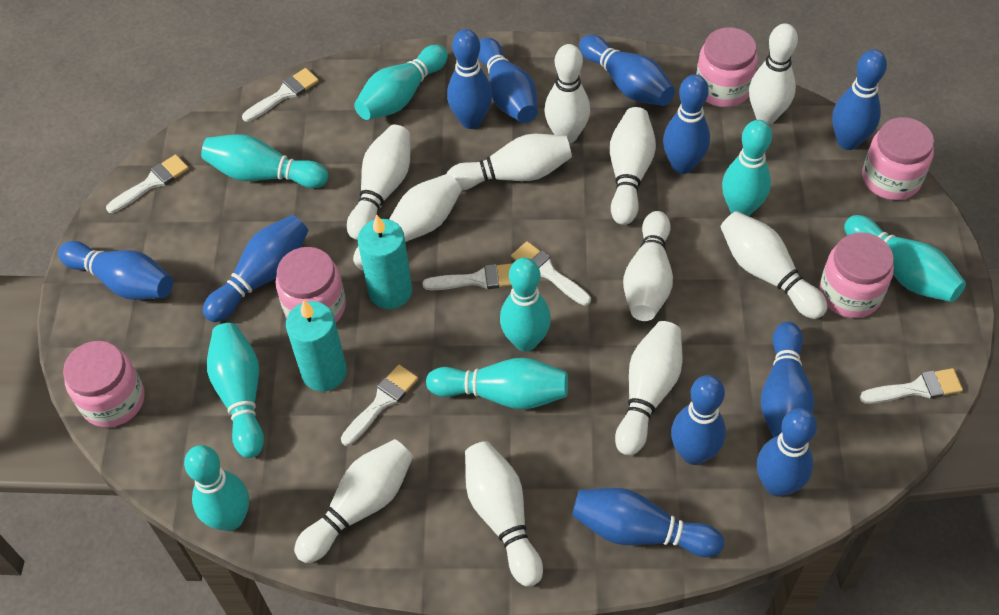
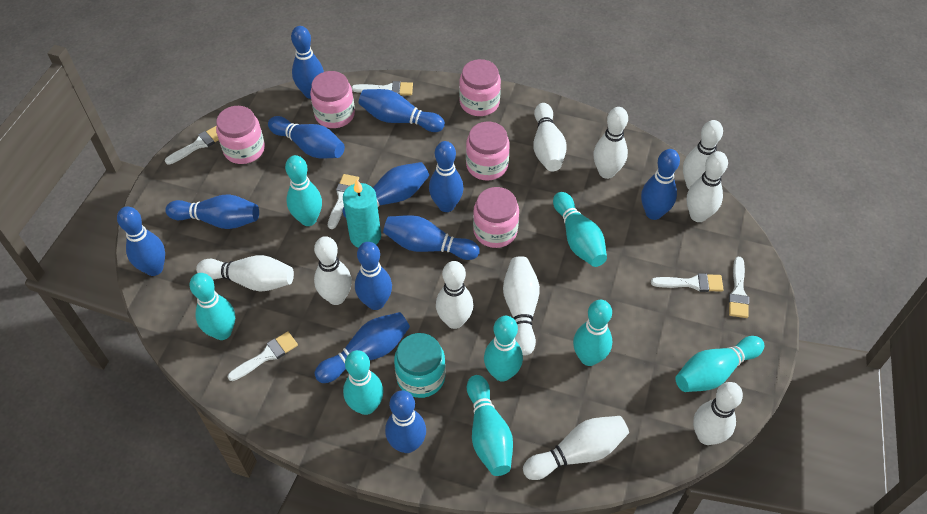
blue bowling pin: 11 -> 12
turquoise candle: 2 -> 1
turquoise jar: 0 -> 1
white bowling pin: 11 -> 10

